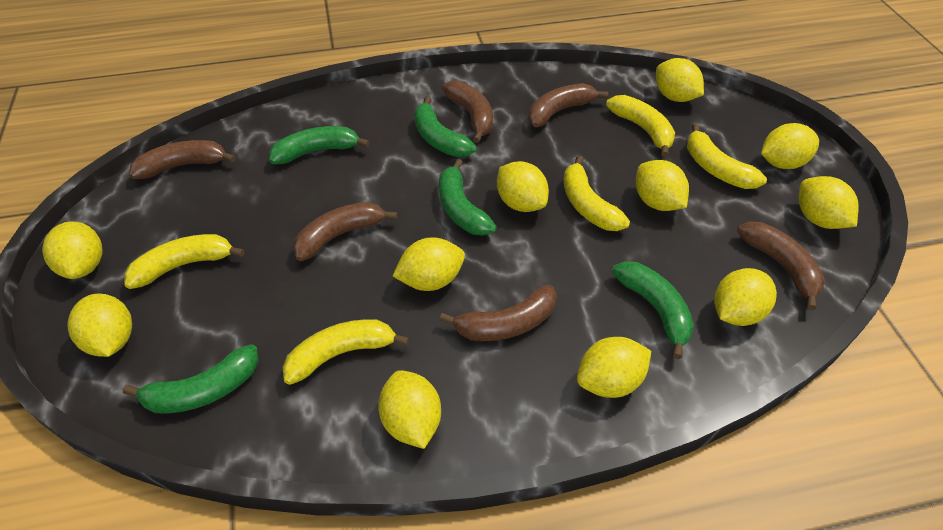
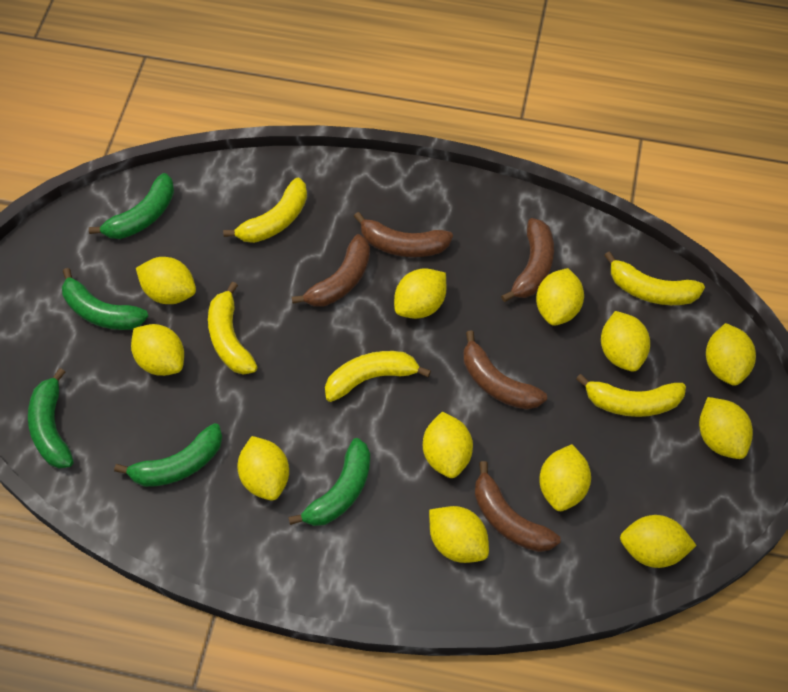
brown banana: 6 -> 5
yellow lemon: 11 -> 12

